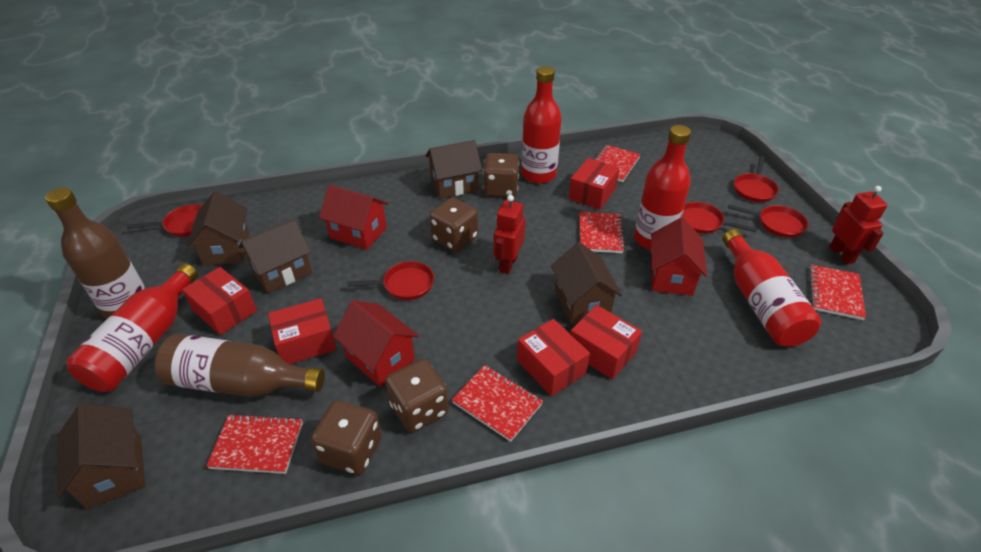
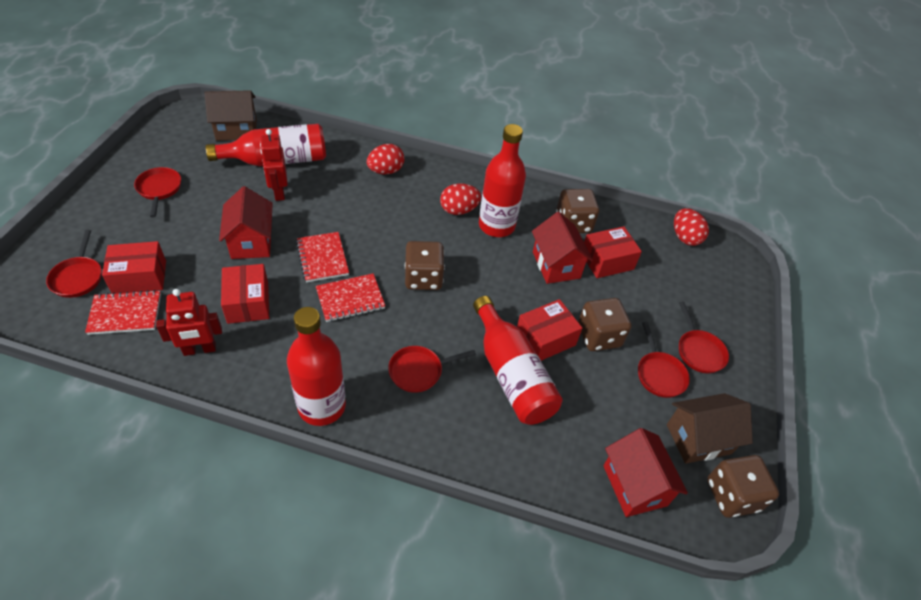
brown bottle: 2 -> 0
brown house: 5 -> 2
red box: 5 -> 4
red egg: 0 -> 3
red notebook: 5 -> 3

